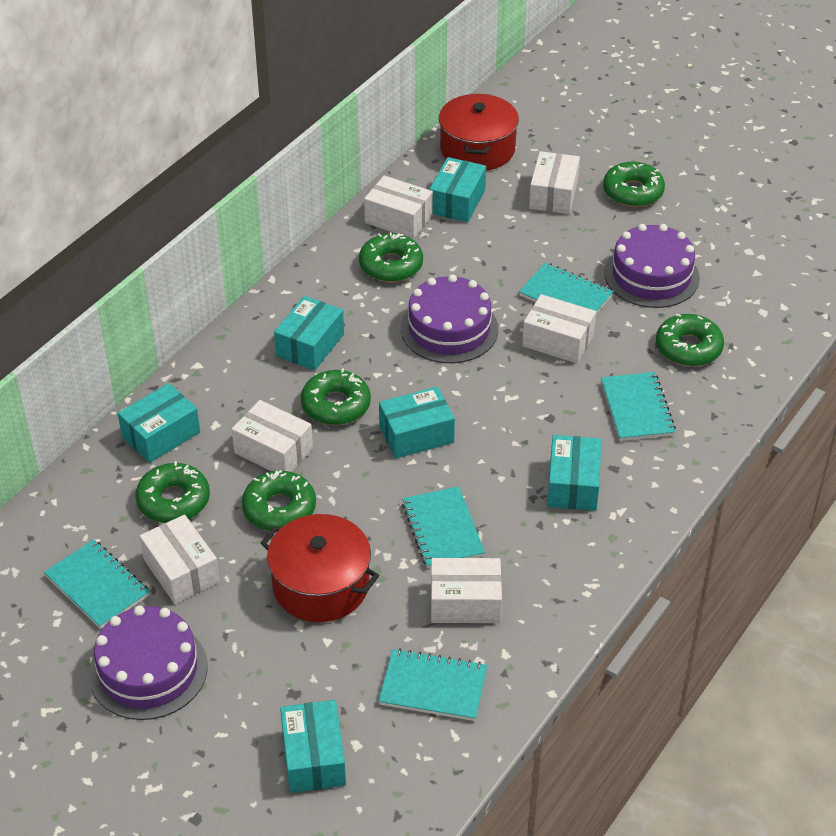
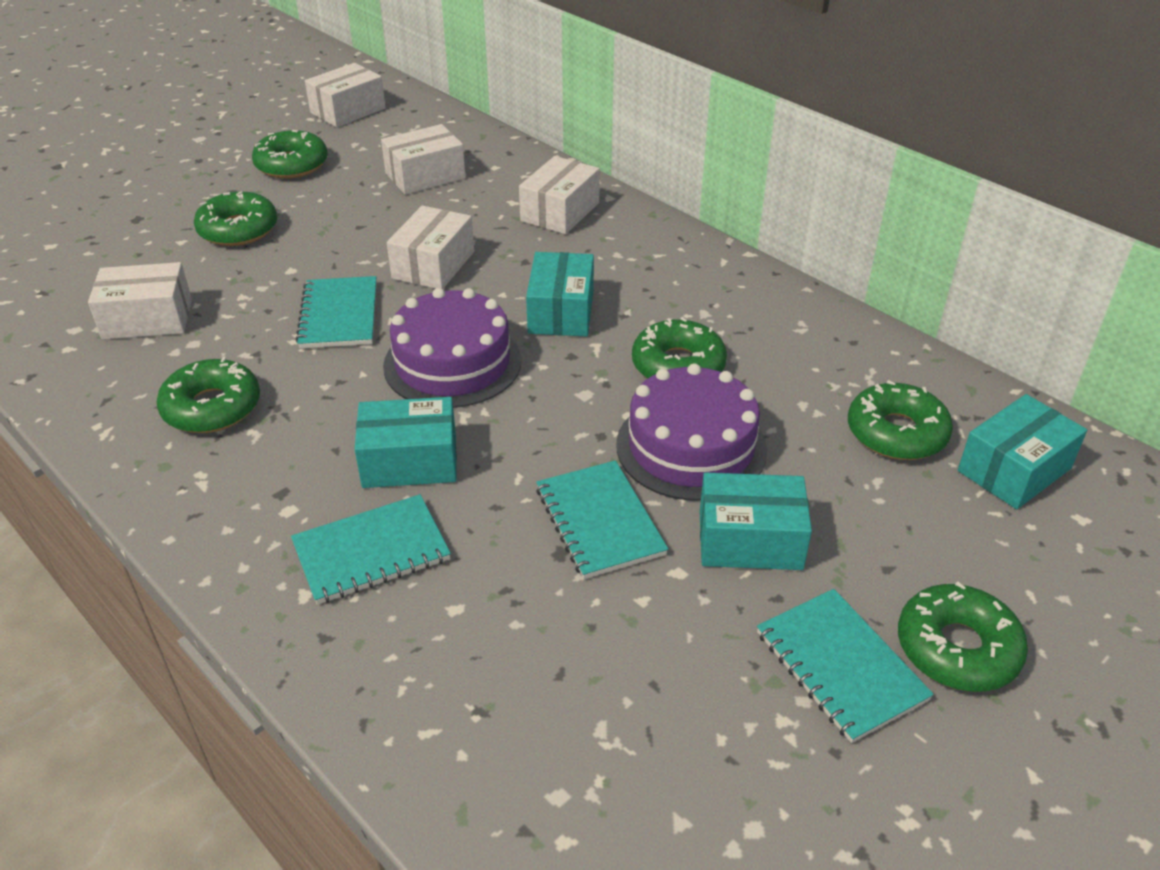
purple cake: 3 -> 2
red pot: 2 -> 0
turquoise box: 6 -> 4
turquoise notebook: 5 -> 4
white box: 6 -> 5

